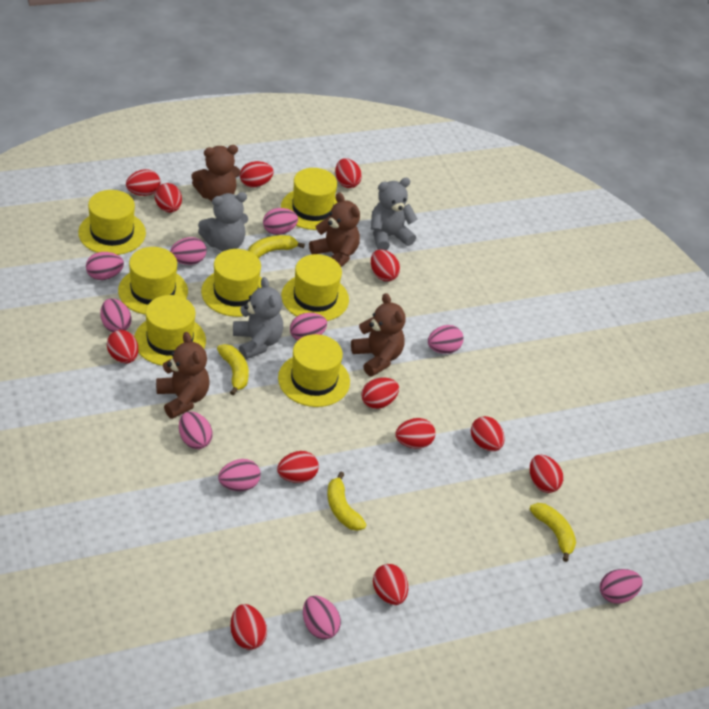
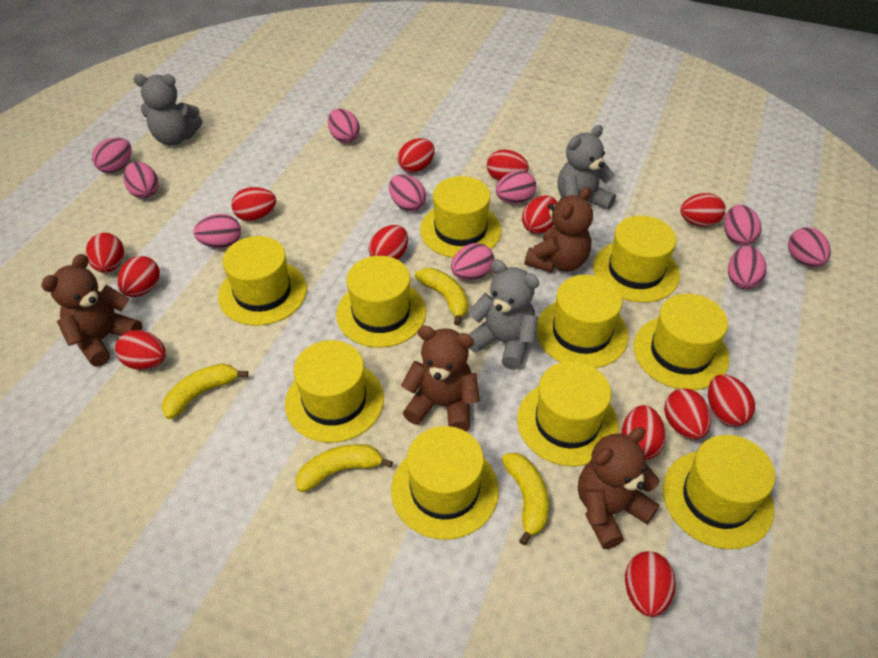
yellow hat: 7 -> 10

